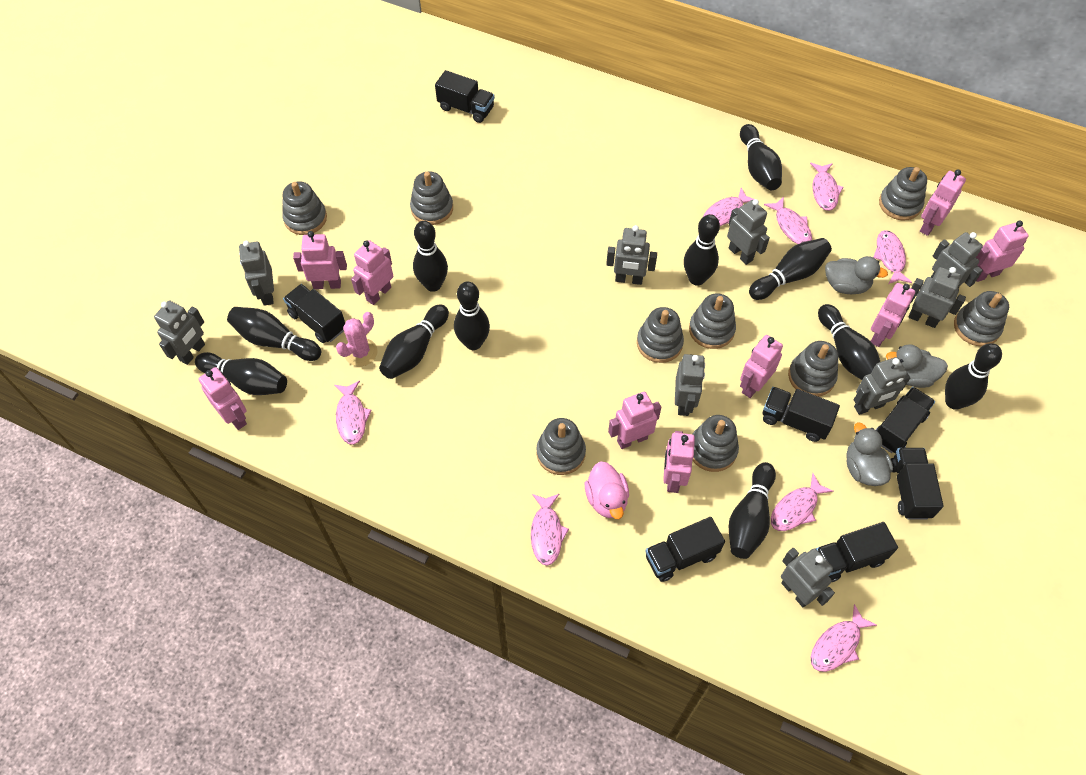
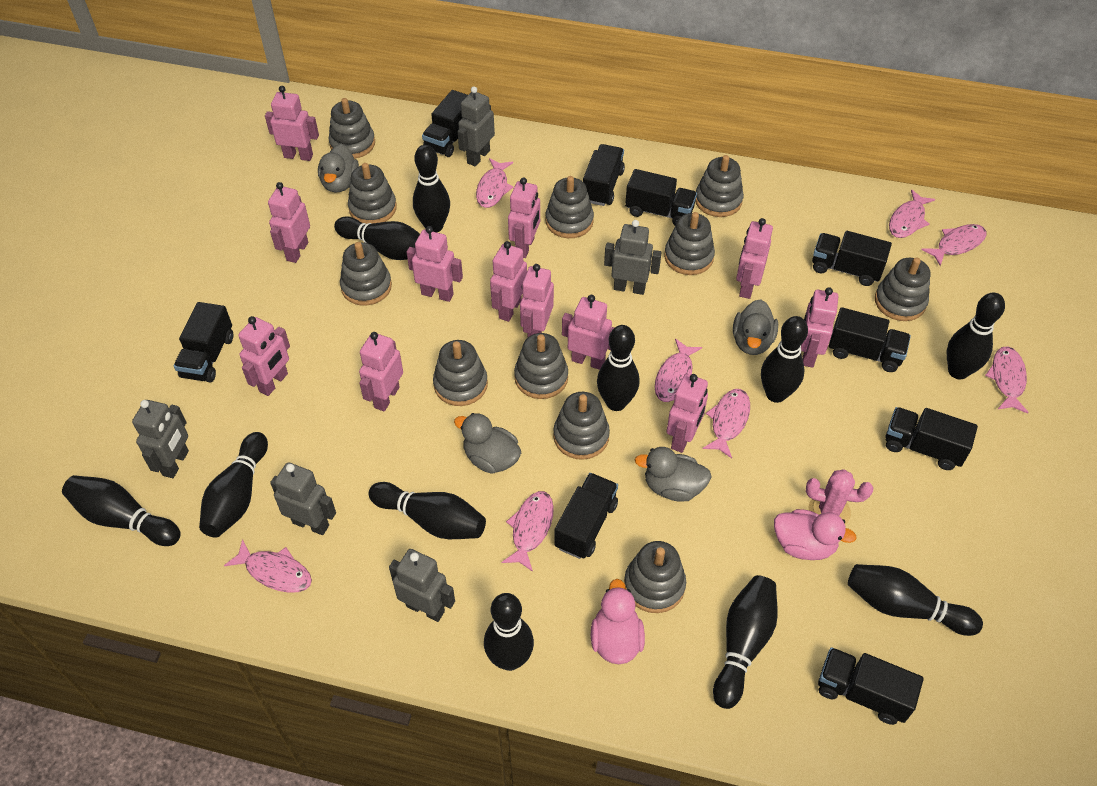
black truck: 7 -> 9
grey duck: 3 -> 4
grey robot: 9 -> 5
grey stacking toy: 9 -> 11
pink duck: 1 -> 2
pink robot: 9 -> 12

